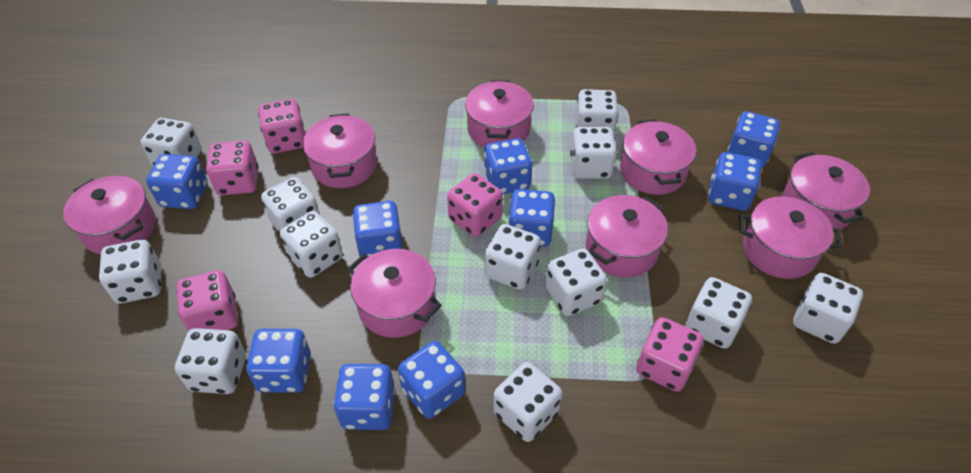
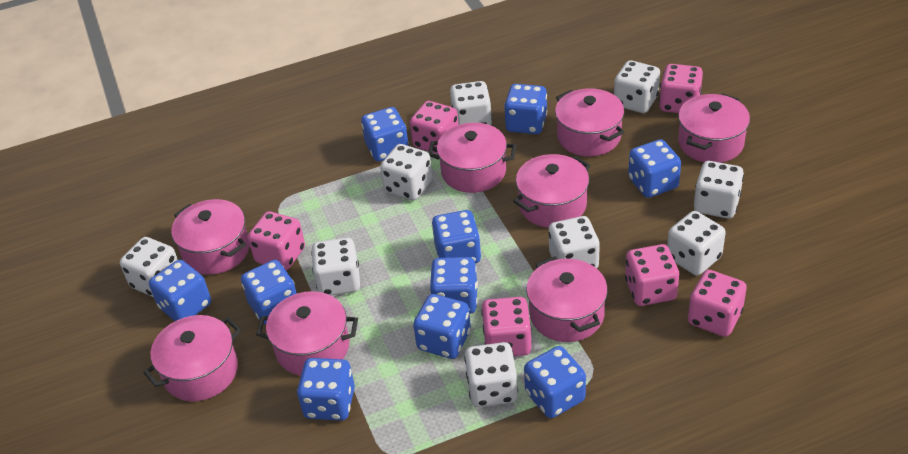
blue dice: 9 -> 10
pink dice: 5 -> 6
white dice: 12 -> 9

